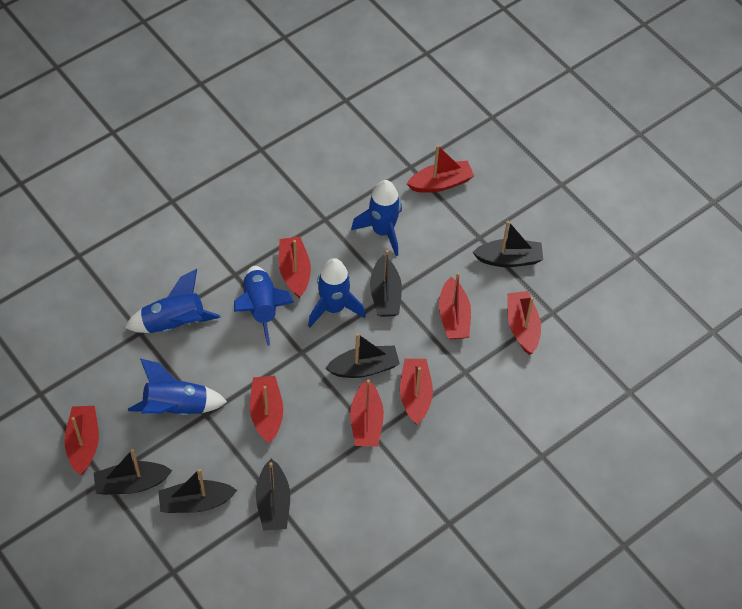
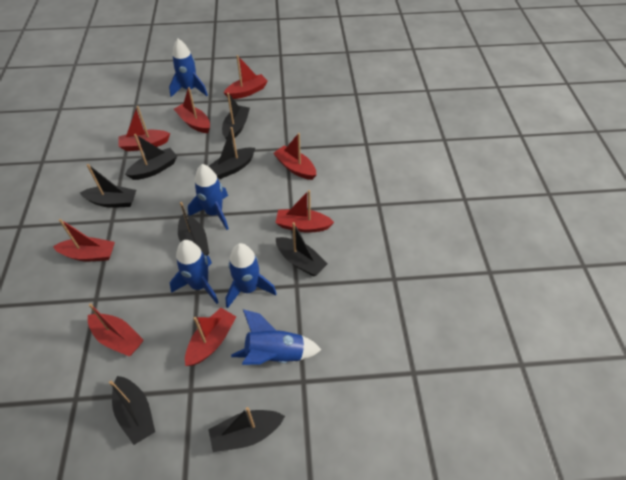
black boat: 6 -> 8

